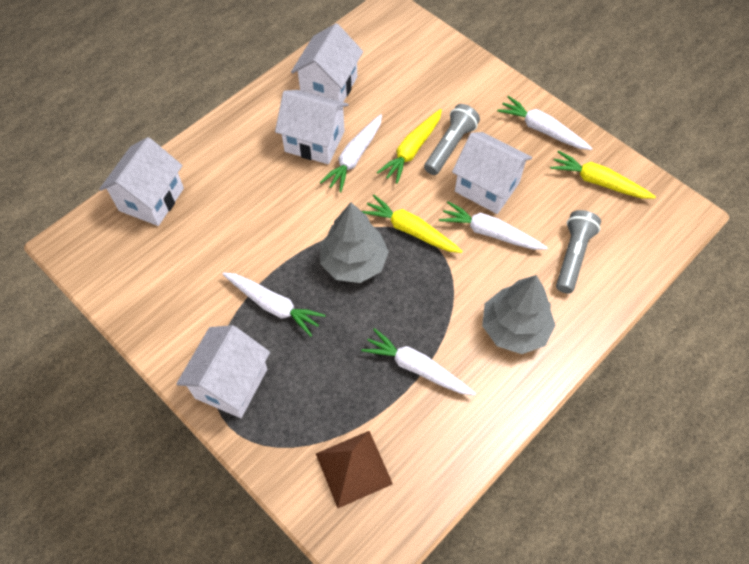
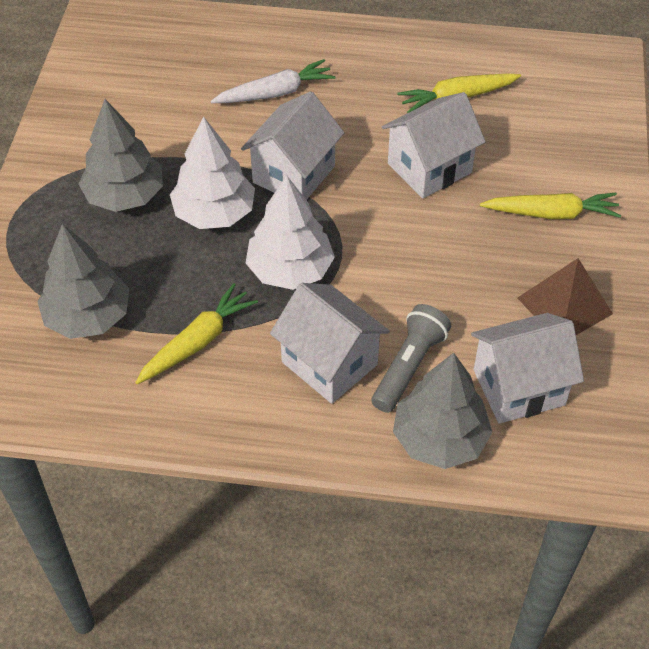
grey flashlight: 2 -> 1
grey tree: 2 -> 3
white carrot: 5 -> 1
white house: 5 -> 4
white tree: 0 -> 2

